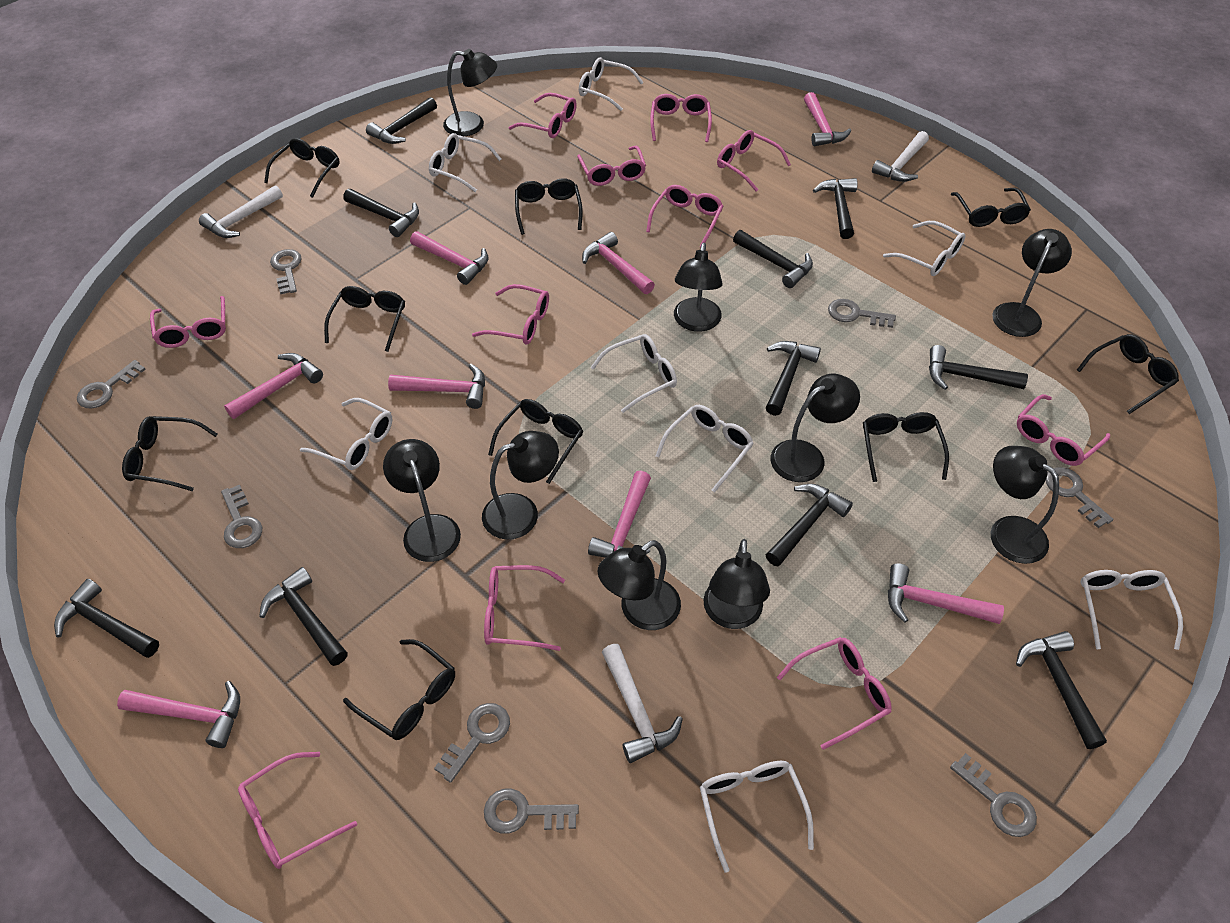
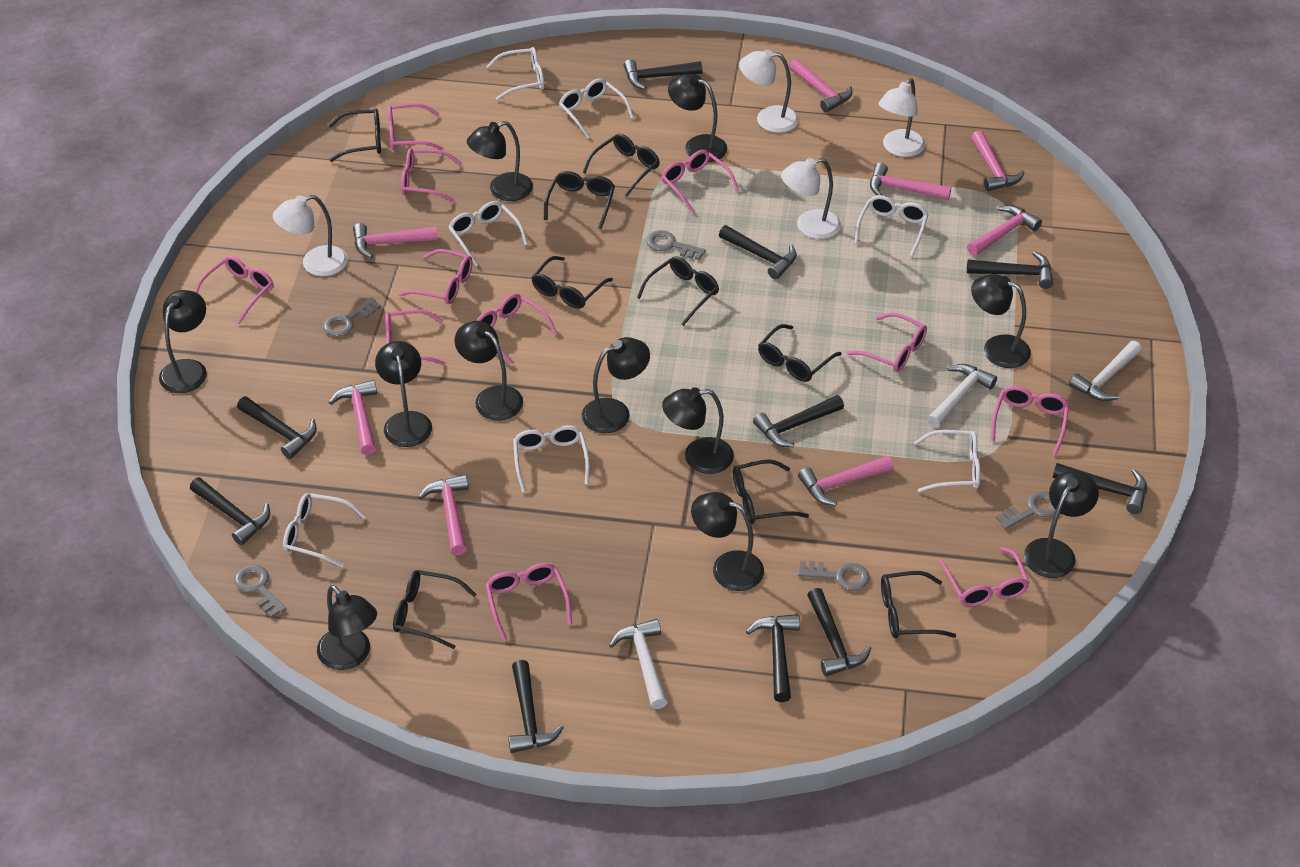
black lamp: 9 -> 11
grey key: 8 -> 5
white glasses: 8 -> 7
white lamp: 0 -> 4

